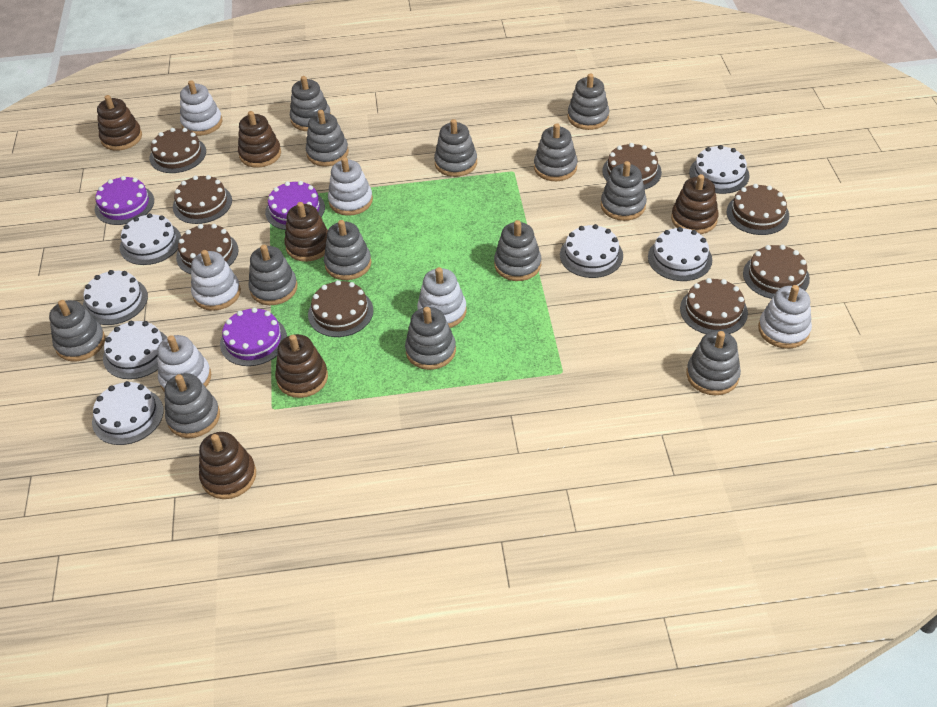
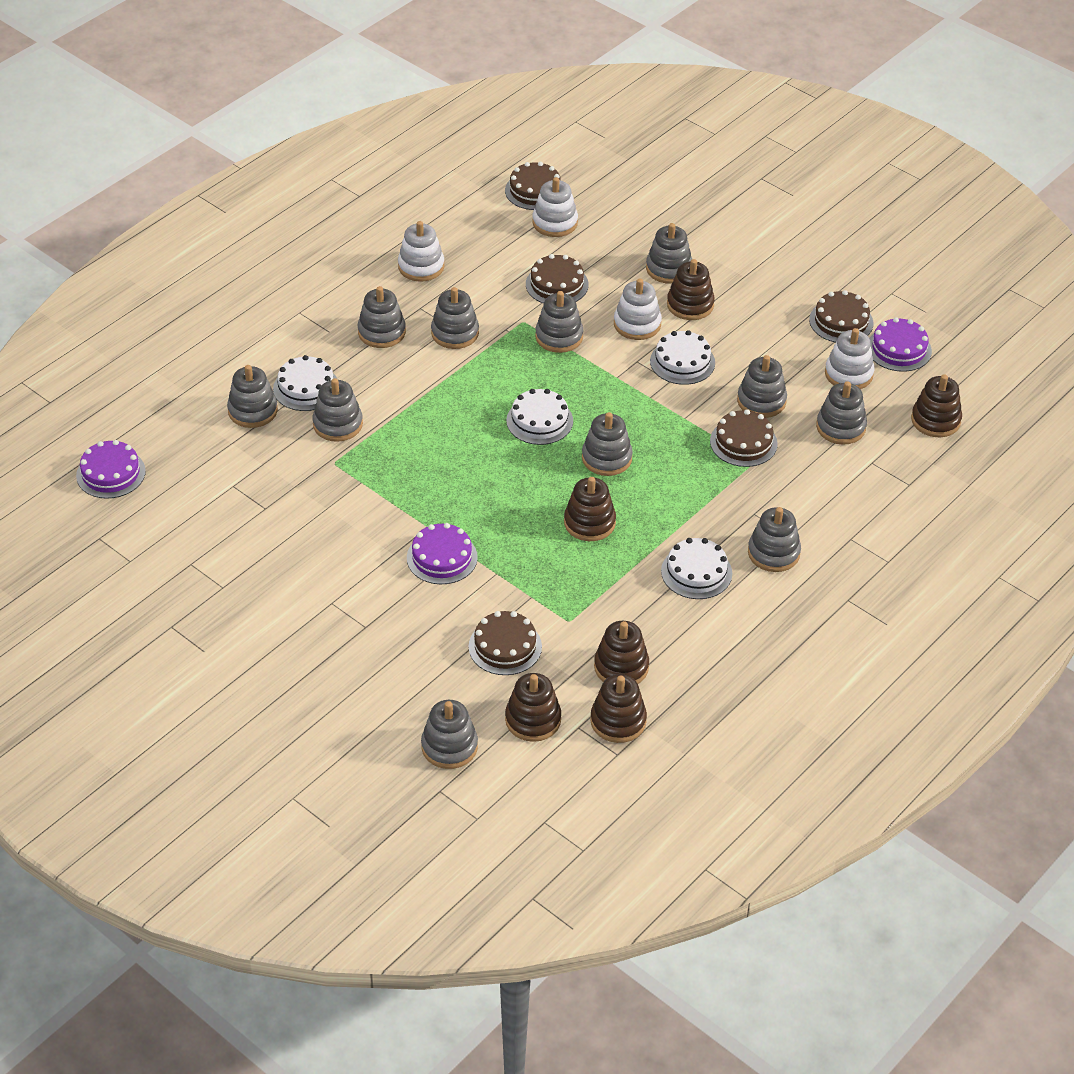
brown cake: 8 -> 5
grey stacking toy: 13 -> 11
white cake: 7 -> 4
white stacking toy: 6 -> 4

